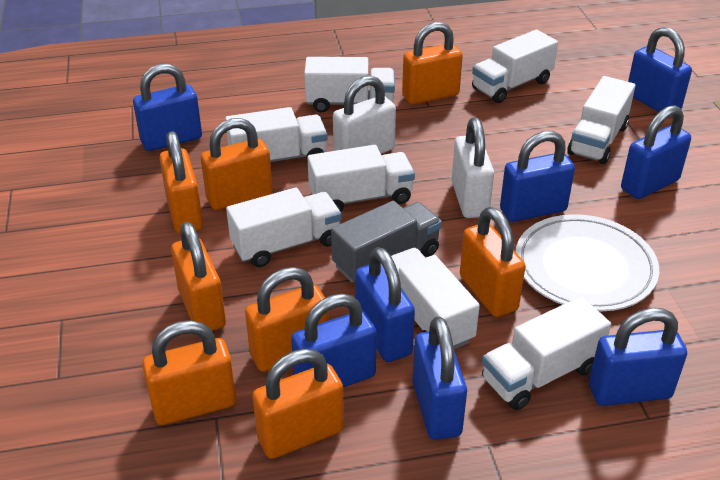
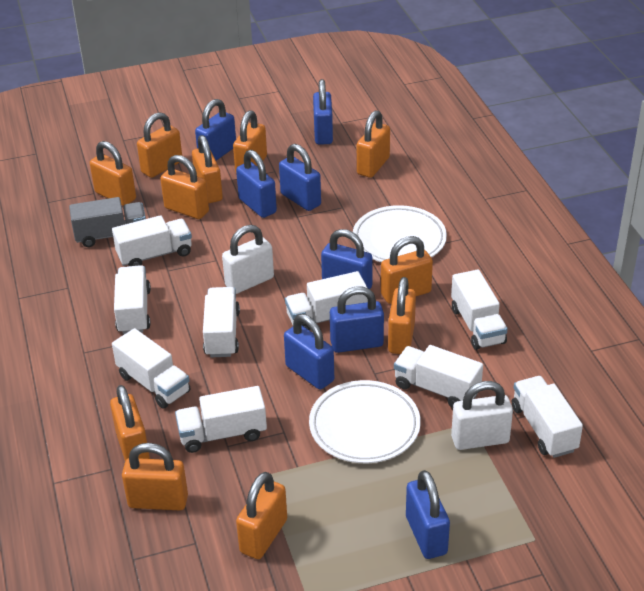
orange padlock: 8 -> 11
white plate: 1 -> 2
white truck: 8 -> 9

